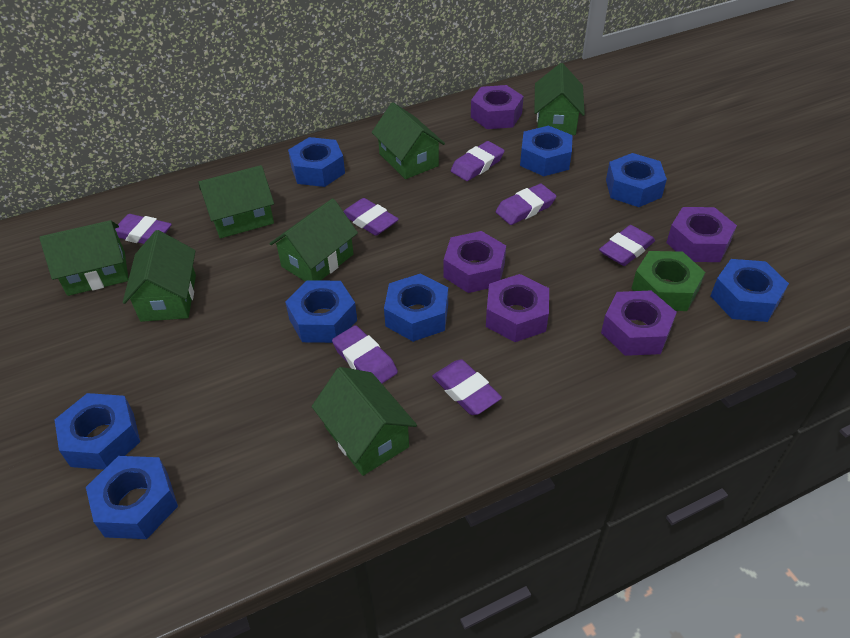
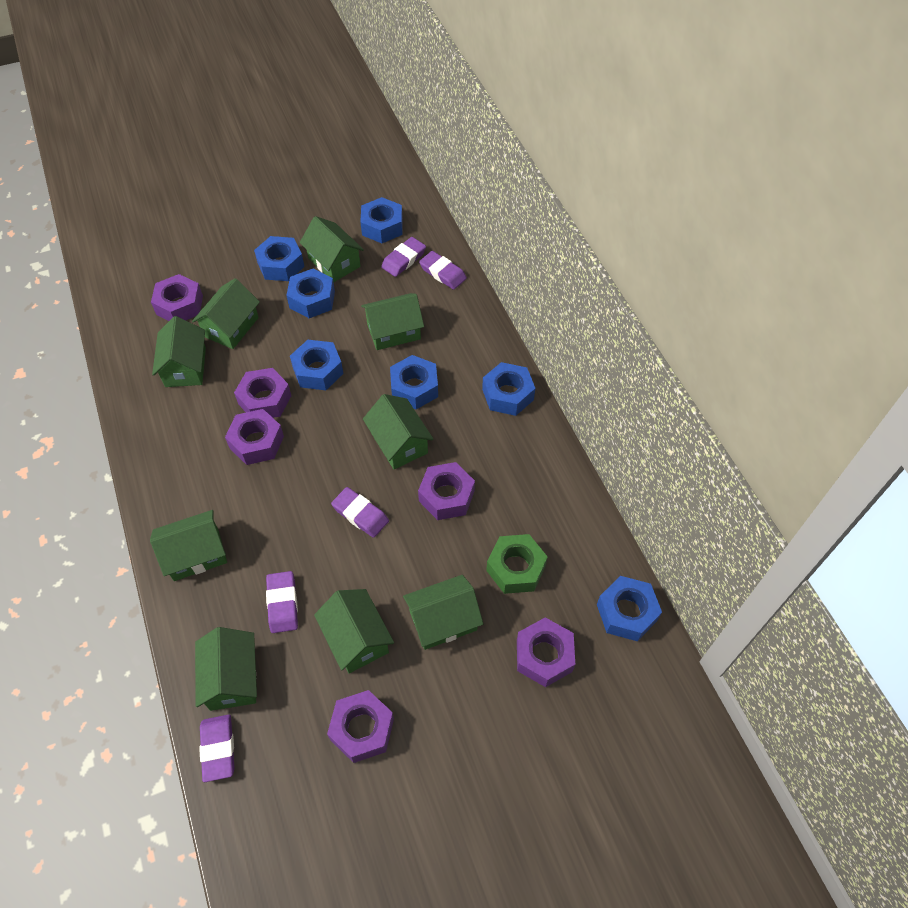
blue nut: 8 -> 7
green house: 7 -> 9
purple eraser: 7 -> 5
purple nut: 5 -> 6

